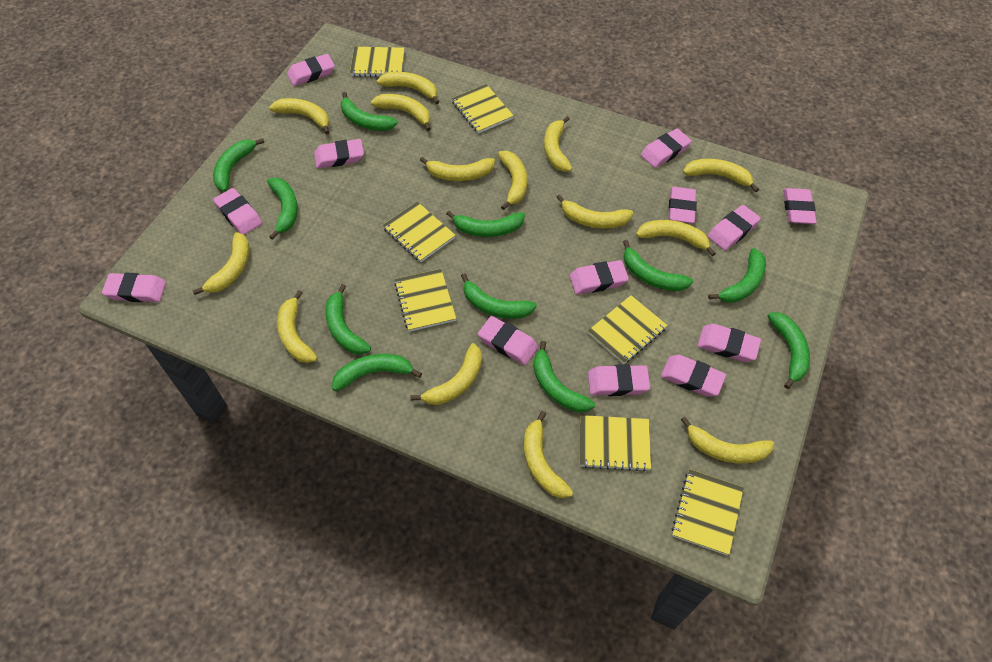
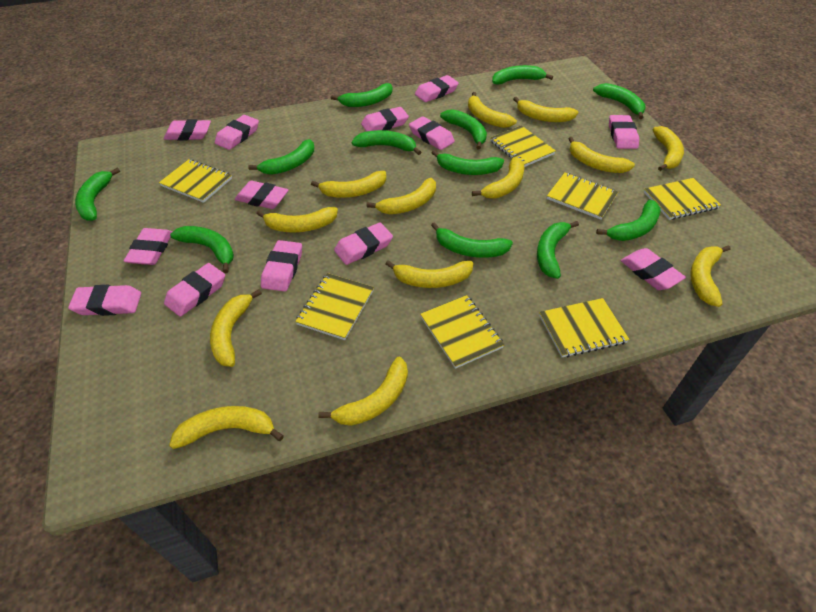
green banana: 11 -> 12
yellow banana: 14 -> 13

